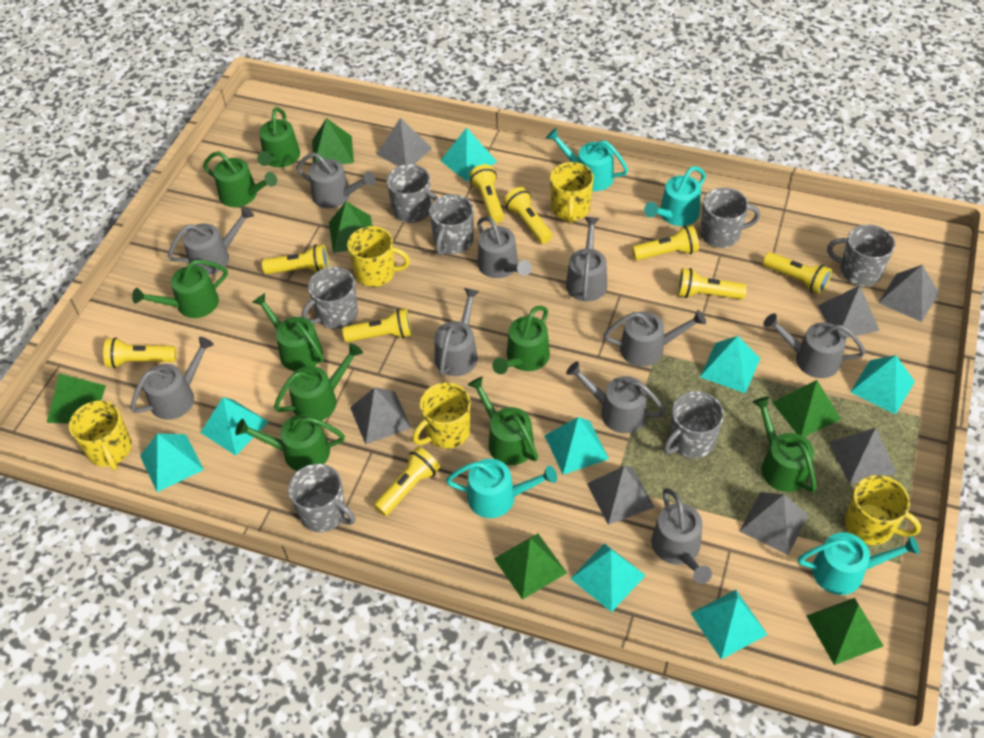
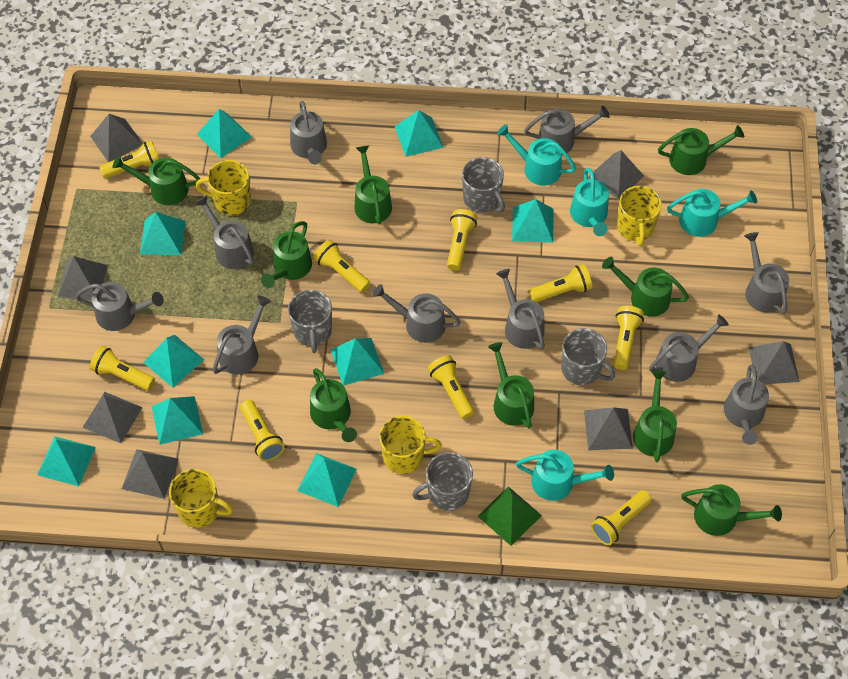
green pyramid: 6 -> 1
grey mug: 7 -> 4
turquoise pyramid: 8 -> 9
yellow mug: 5 -> 4

